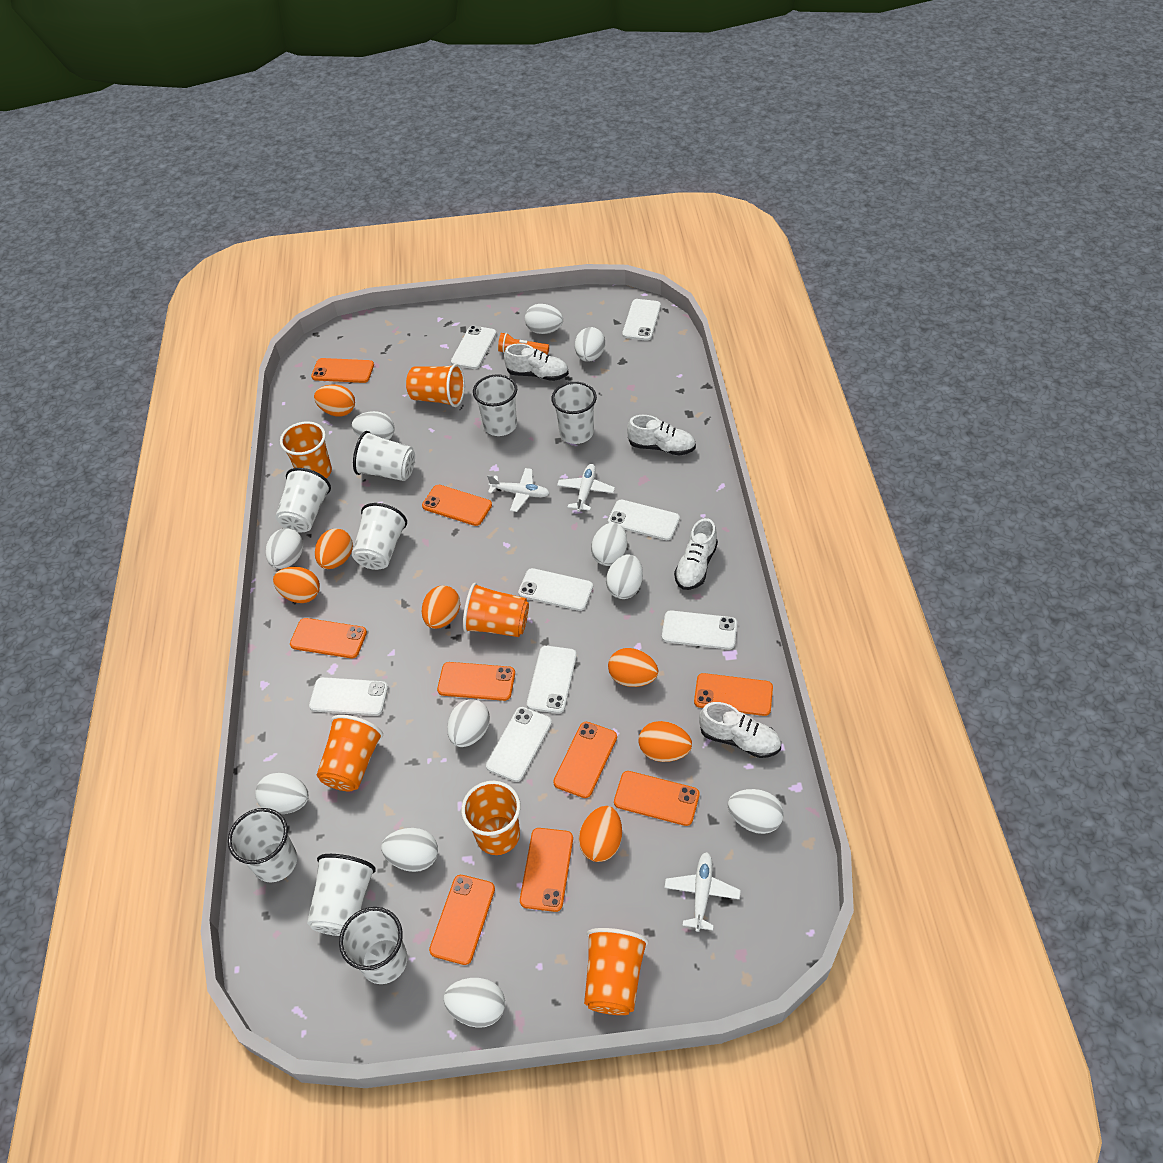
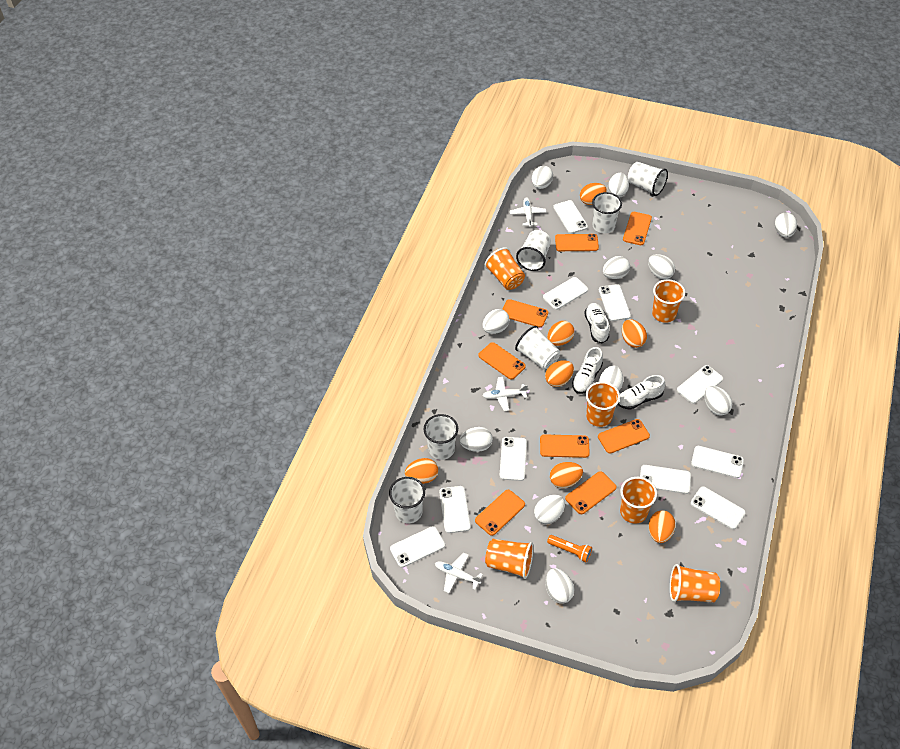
orange phone: 9 -> 8
white cup: 8 -> 6
white phone: 8 -> 10
white shoe: 4 -> 3

